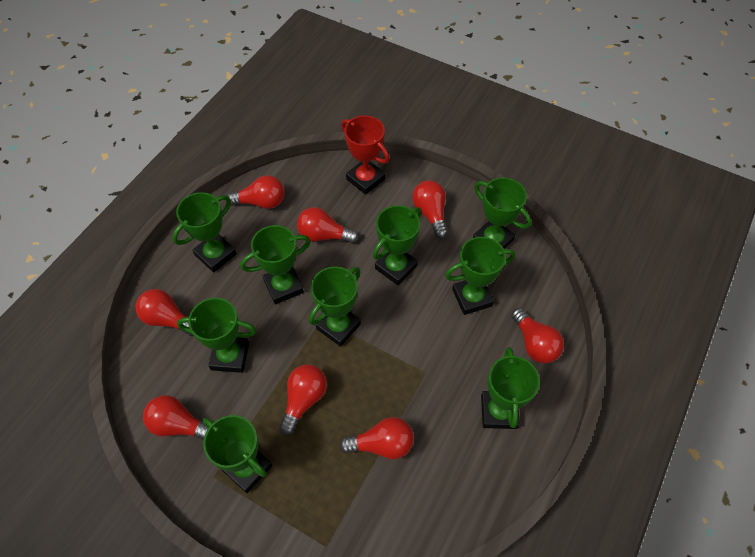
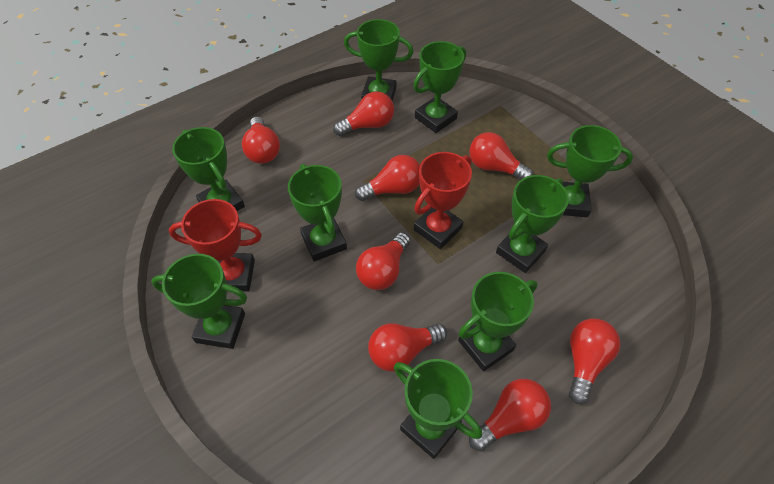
red trophy: 1 -> 2

